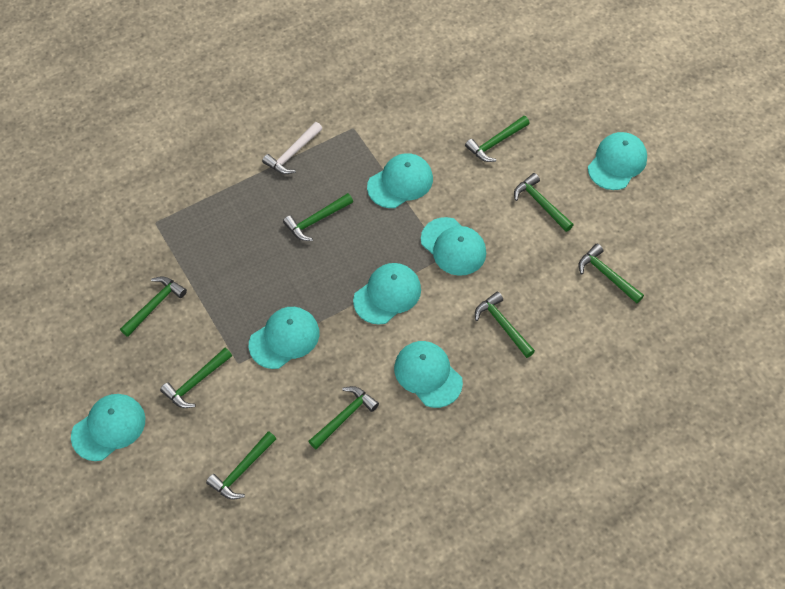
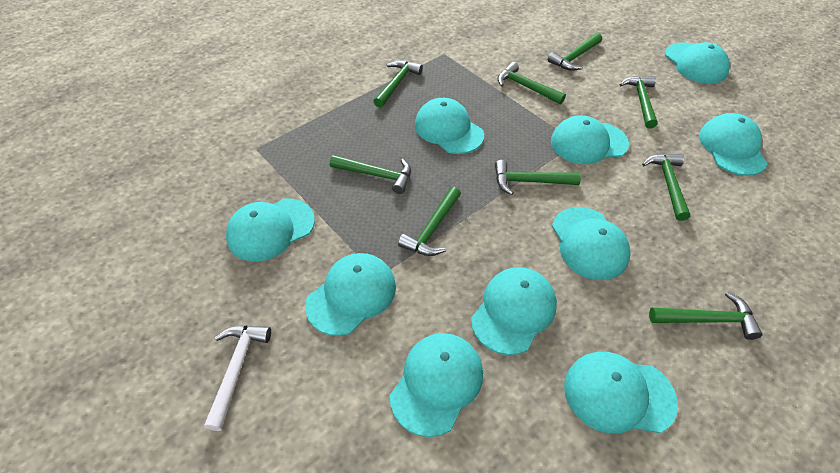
turquoise cap: 7 -> 10

